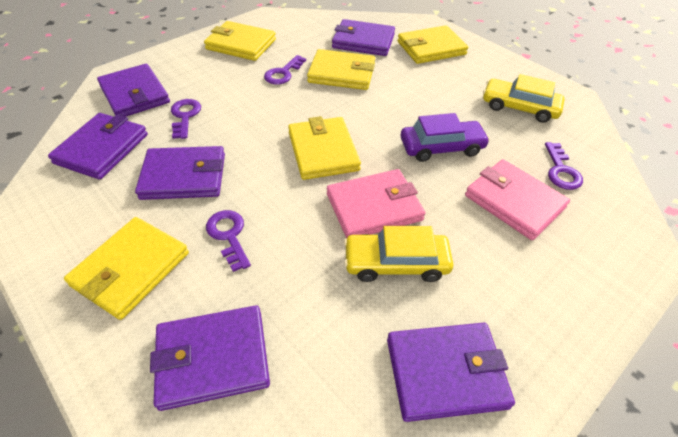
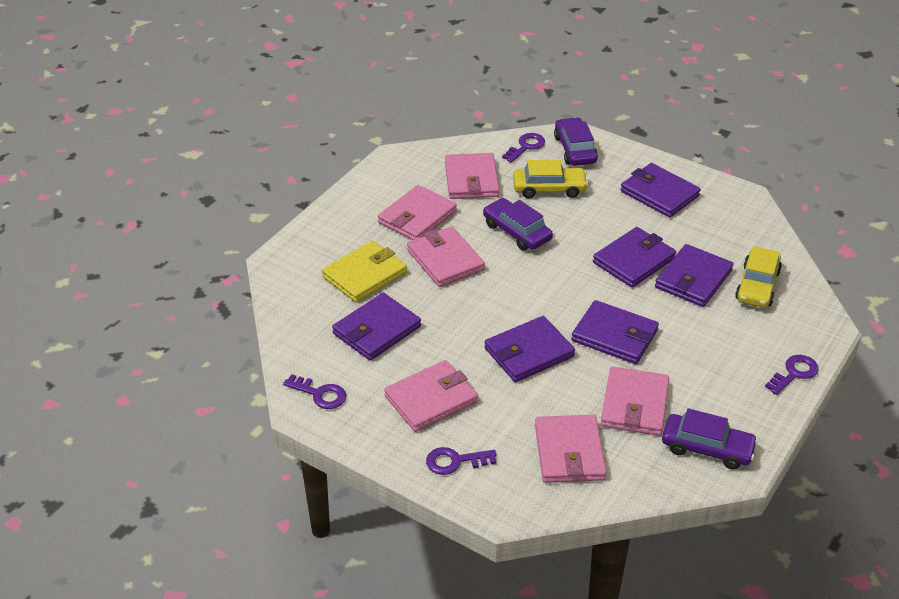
pink wallet: 2 -> 6
purple car: 1 -> 3
yellow wallet: 5 -> 1

